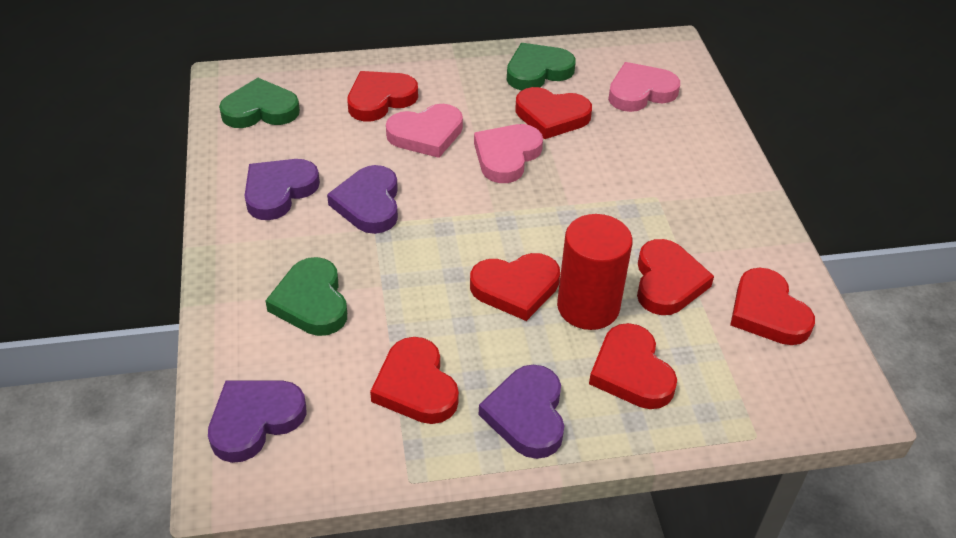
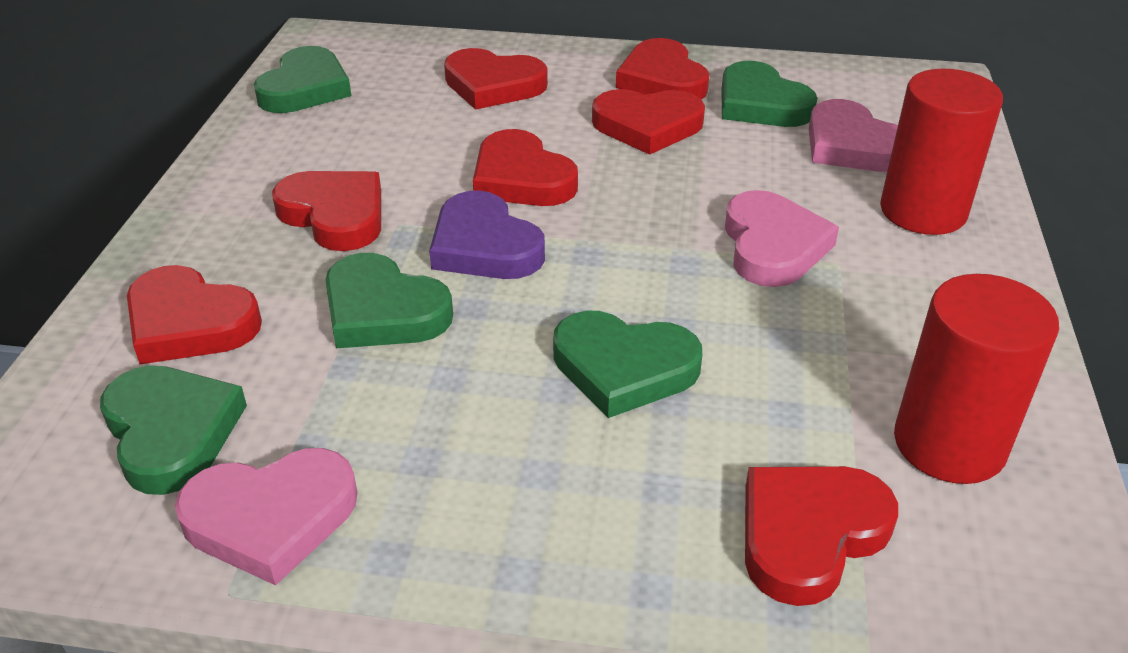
green heart: 3 -> 5
purple heart: 4 -> 1
red cylinder: 1 -> 2

